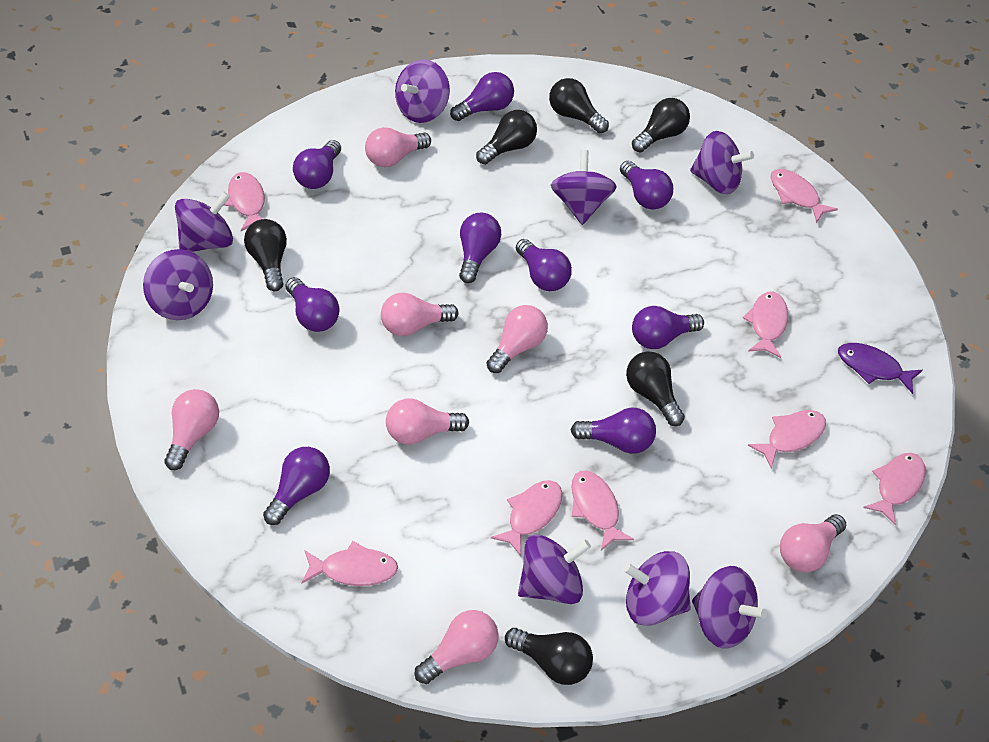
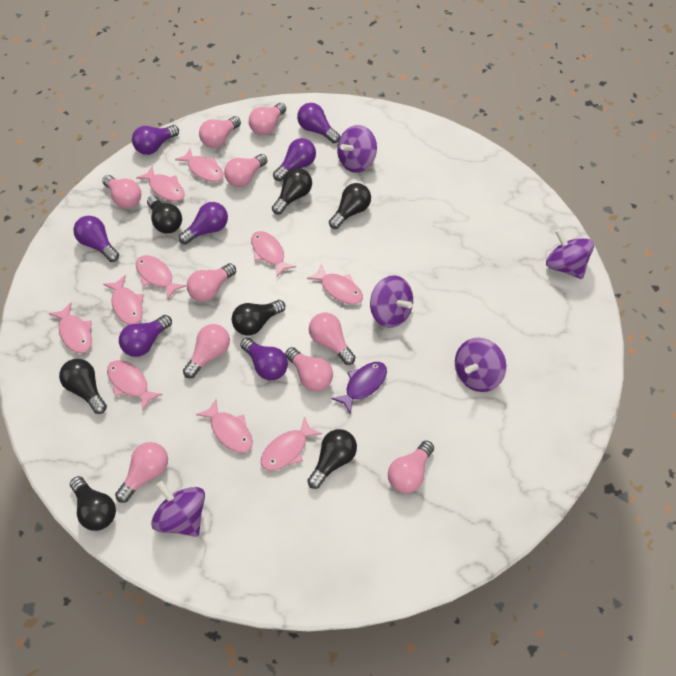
black light bulb: 6 -> 7
pink fish: 8 -> 10
pink light bulb: 7 -> 10
purple light bulb: 9 -> 7
purple spinning top: 8 -> 5

